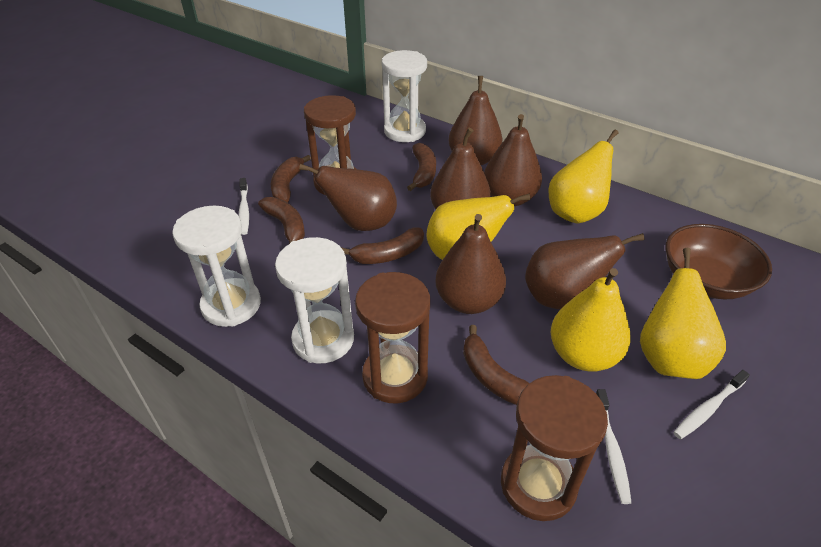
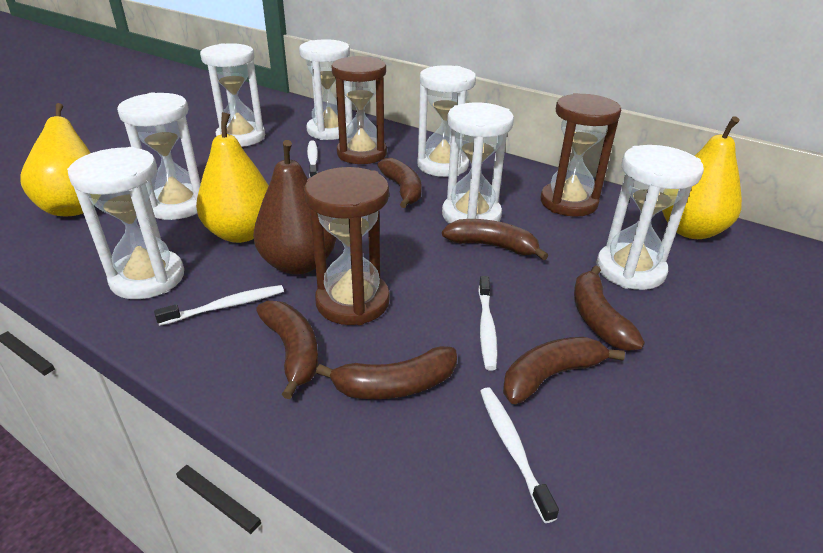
brown banana: 5 -> 6
brown bowl: 1 -> 0
brown pear: 6 -> 1
white hourglass: 3 -> 7
white toothbrush: 3 -> 4
yellow pear: 4 -> 3

